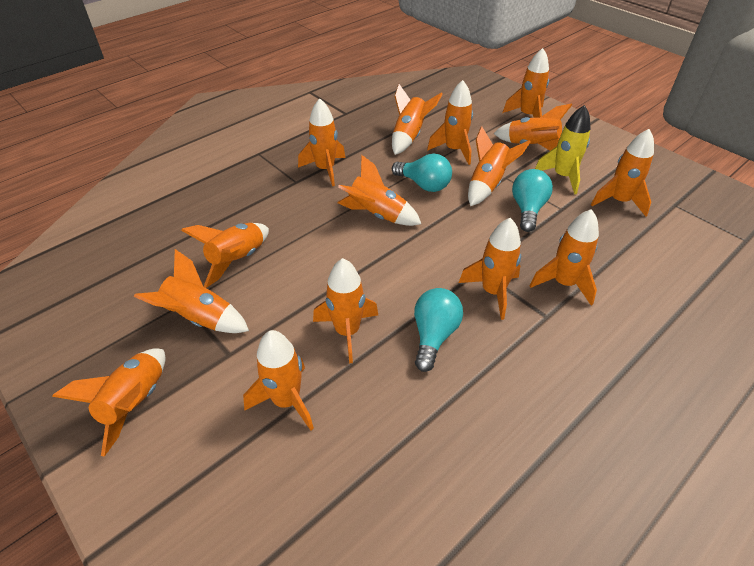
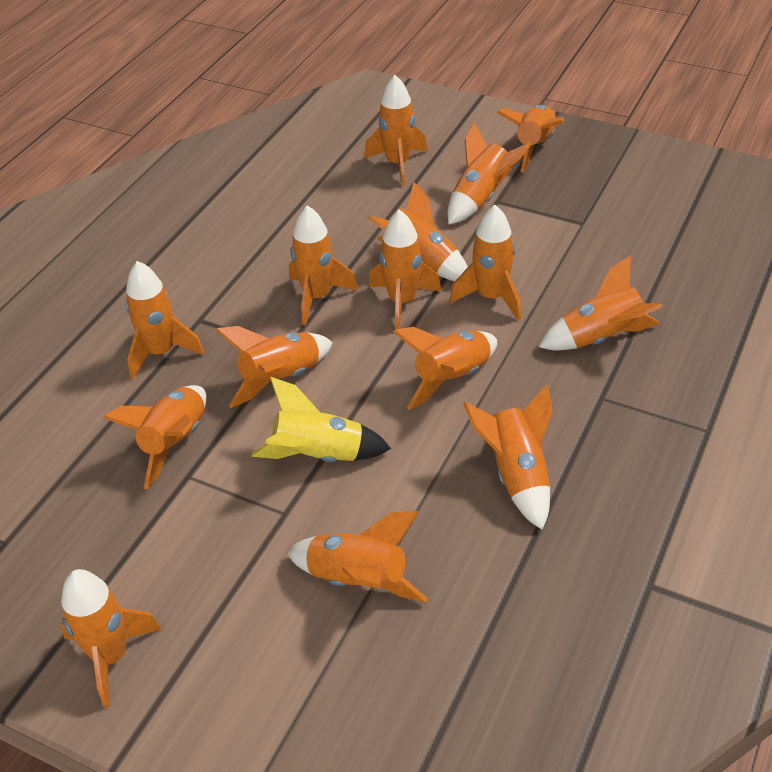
turquoise light bulb: 3 -> 0

